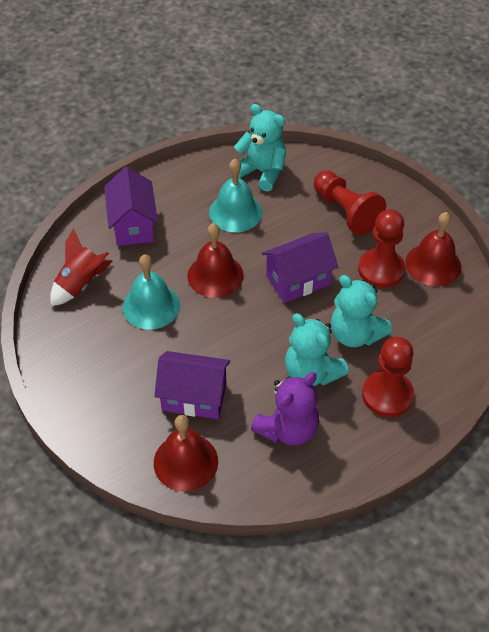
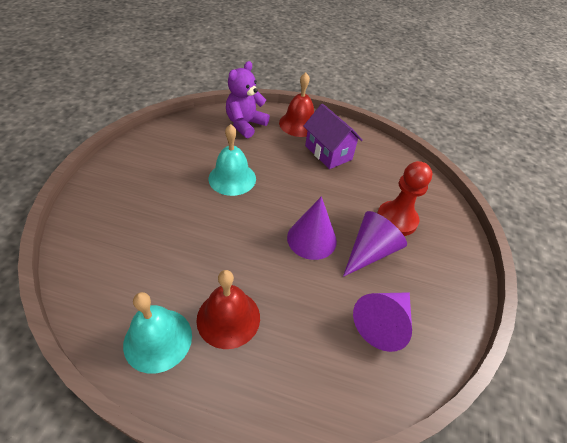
purple cone: 0 -> 3
purple house: 3 -> 1
red bell: 3 -> 2
red pawn: 3 -> 1
red rocket: 1 -> 0
turquoise teddy bear: 3 -> 0

